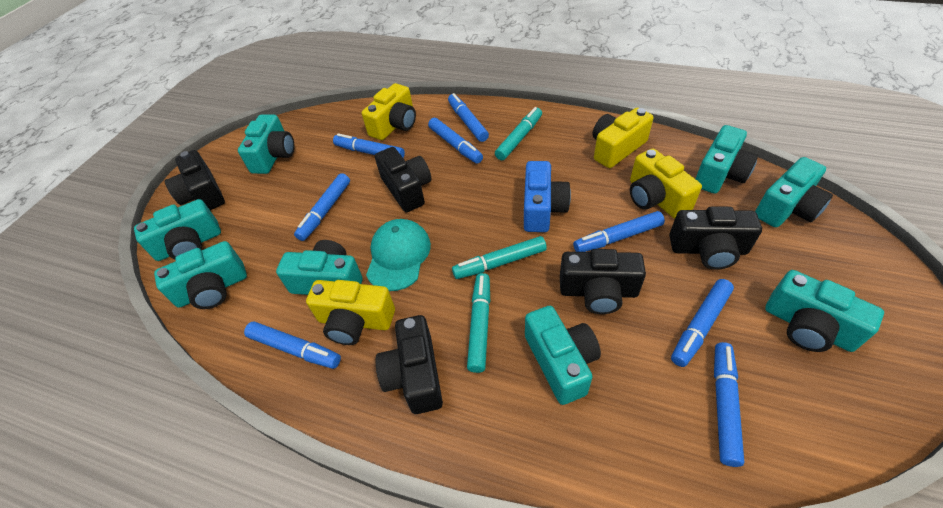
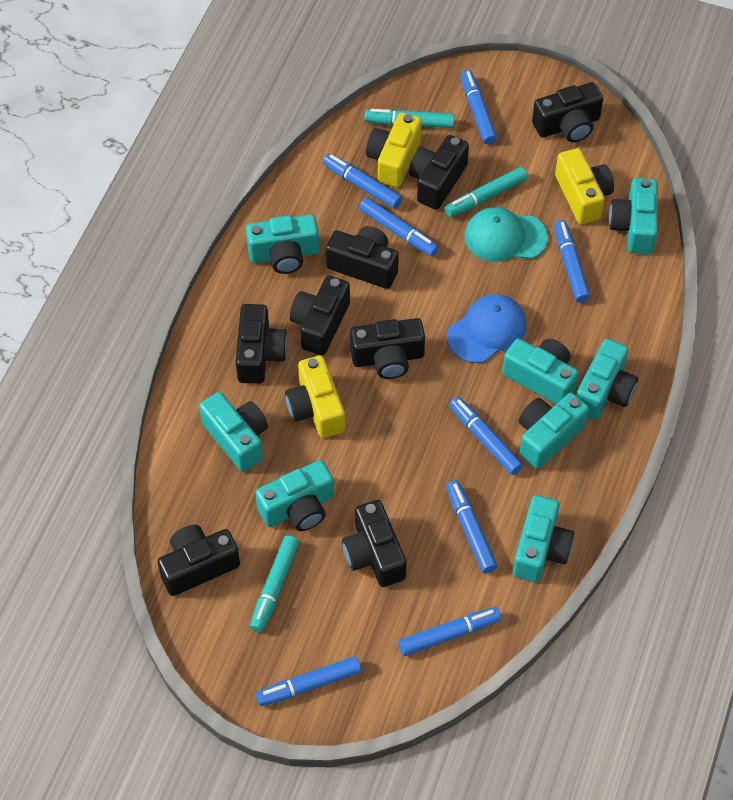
black camera: 5 -> 8
blue camera: 1 -> 0
blue cap: 0 -> 1
yellow camera: 4 -> 3

